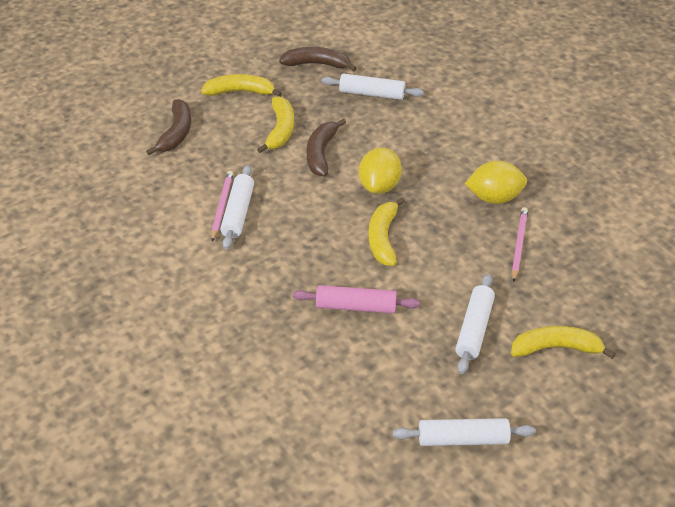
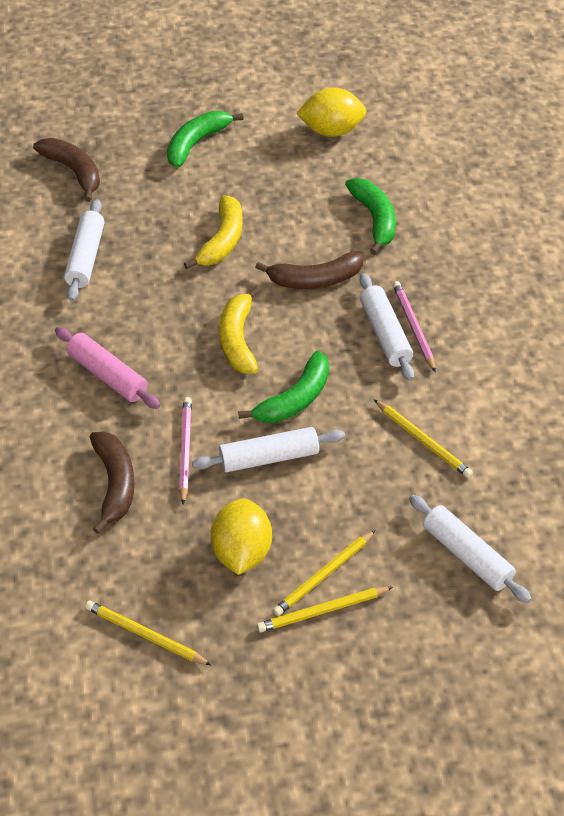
green banana: 0 -> 3
yellow banana: 4 -> 2
yellow pencil: 0 -> 4

